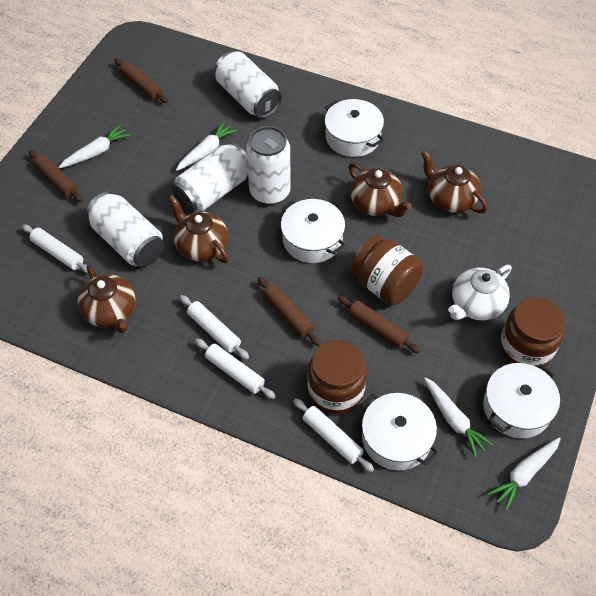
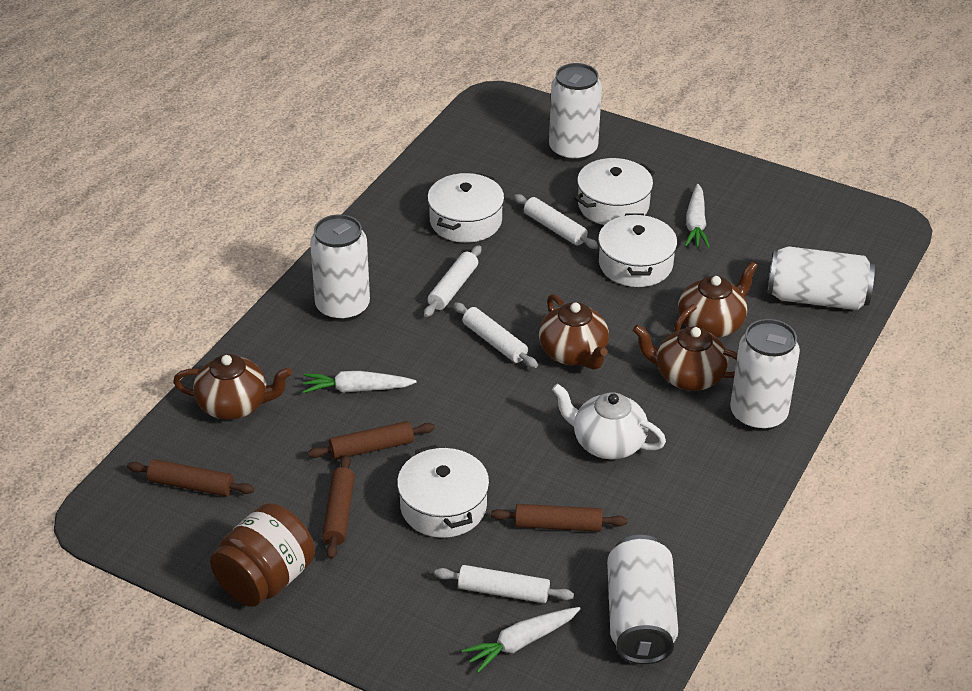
brown jar: 3 -> 1
white can: 4 -> 5
white carrot: 4 -> 3

